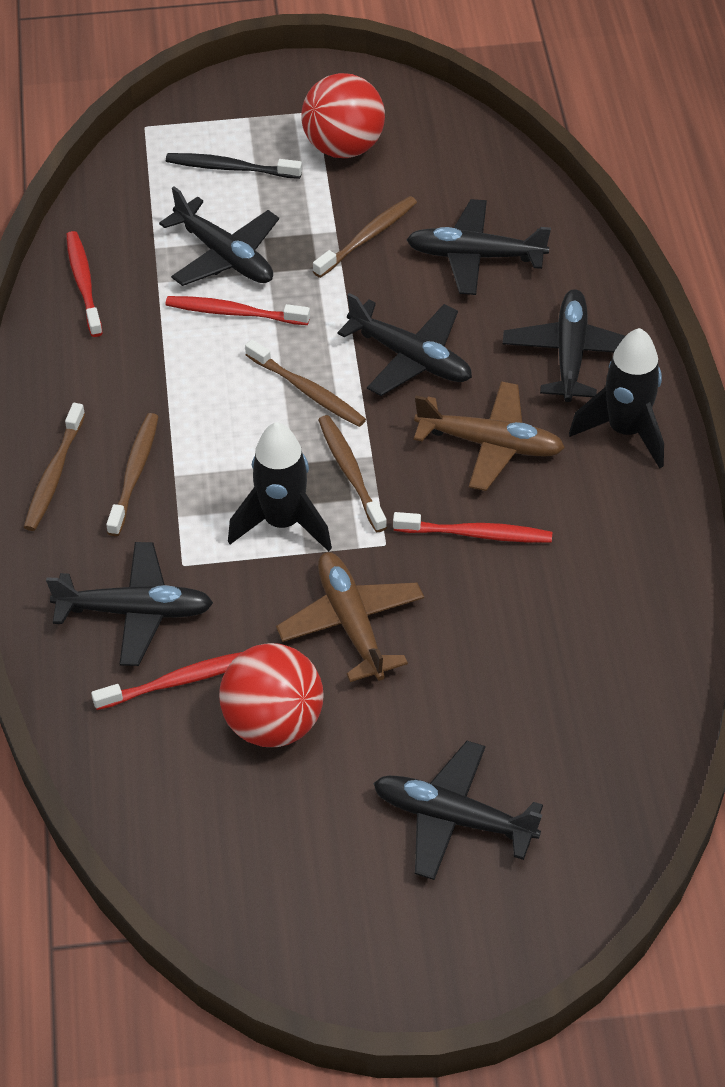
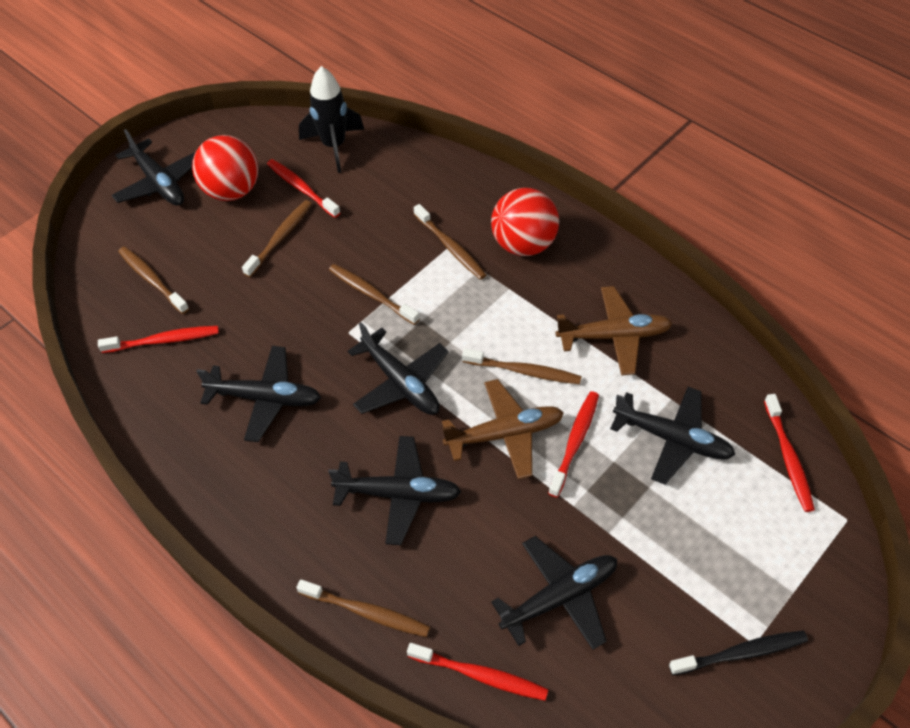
black rocket: 2 -> 1
brown toothbrush: 5 -> 6
red toothbrush: 4 -> 5

